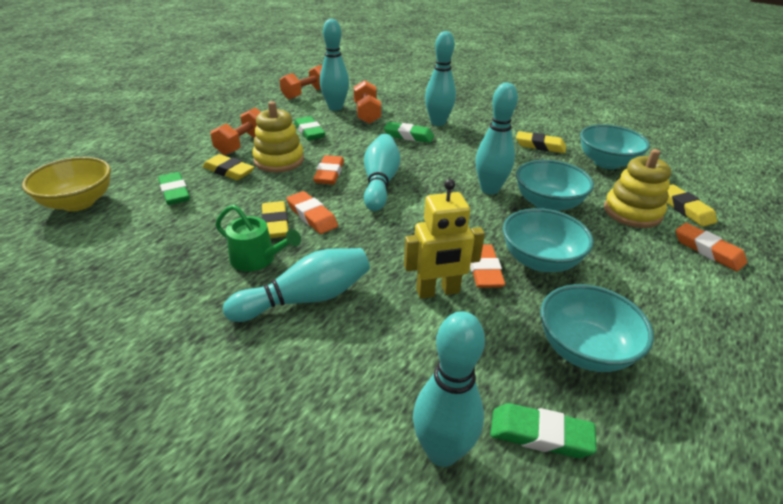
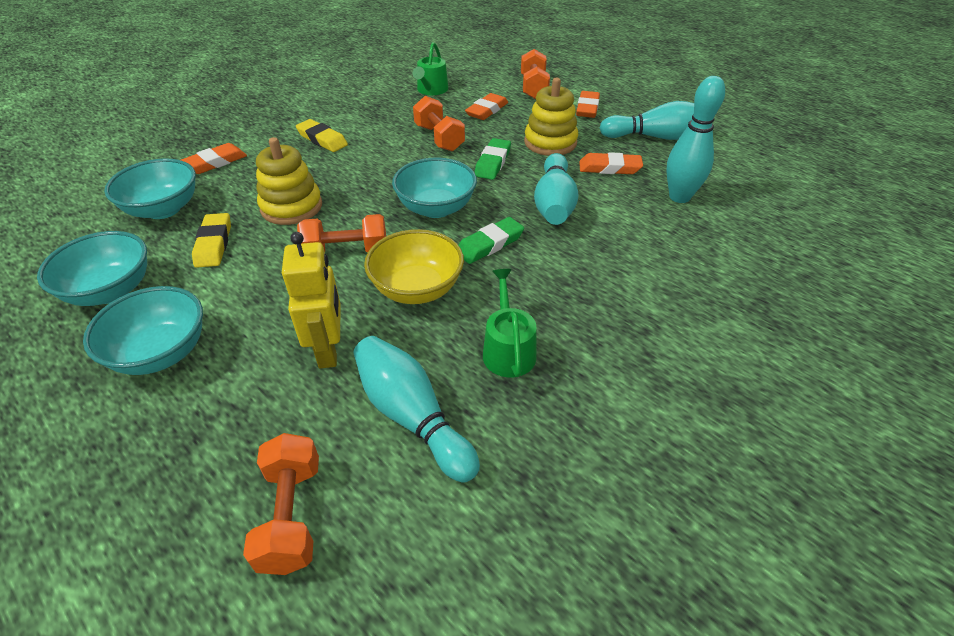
green eraser: 4 -> 2
green watering can: 1 -> 2
orange dumbbell: 3 -> 4
turquoise bowling pin: 6 -> 4
yellow eraser: 4 -> 2

